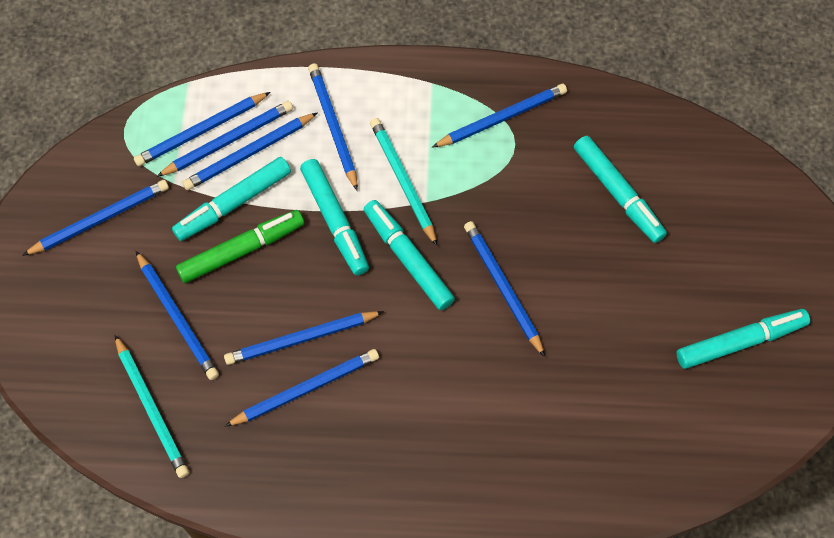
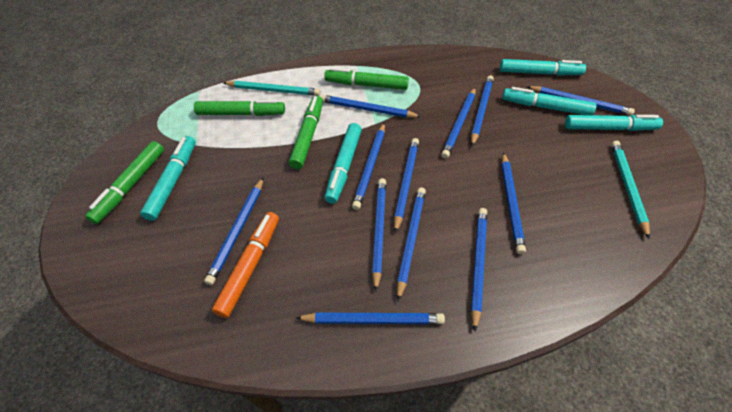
blue pencil: 10 -> 12
green marker: 1 -> 4
orange marker: 0 -> 1

